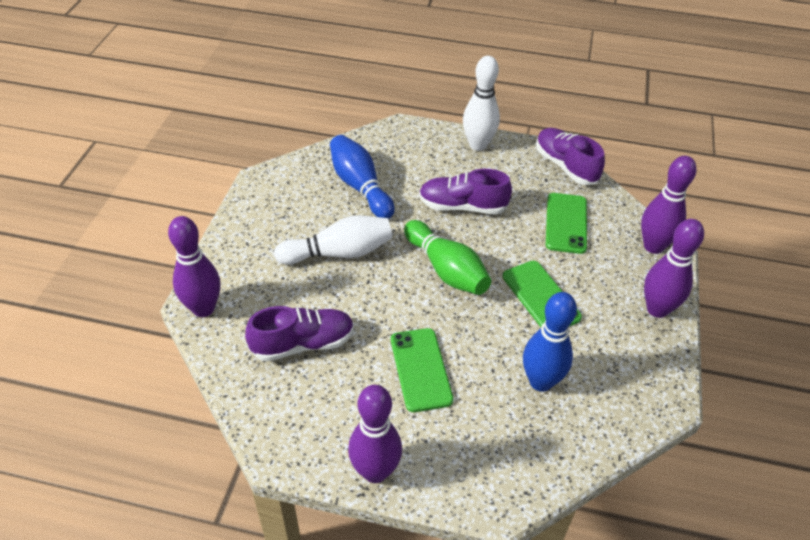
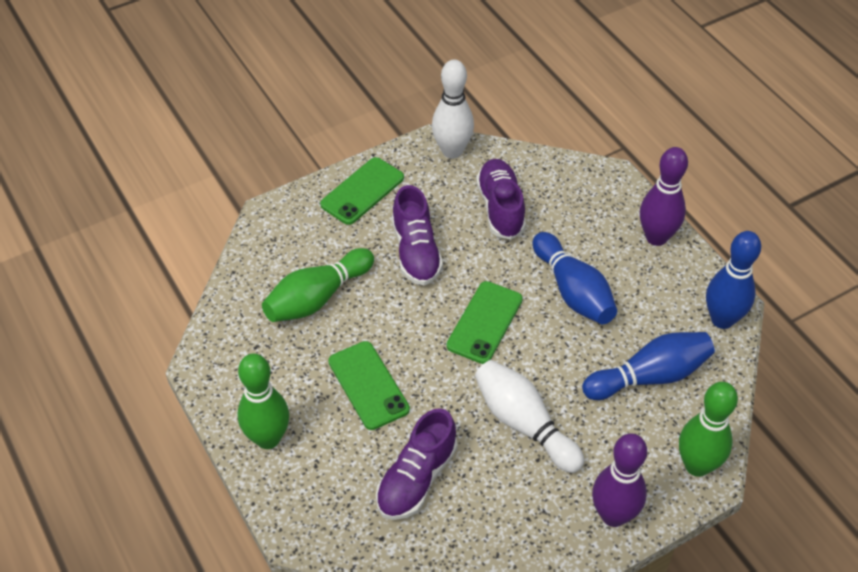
blue bowling pin: 2 -> 3
green bowling pin: 1 -> 3
purple bowling pin: 4 -> 2

